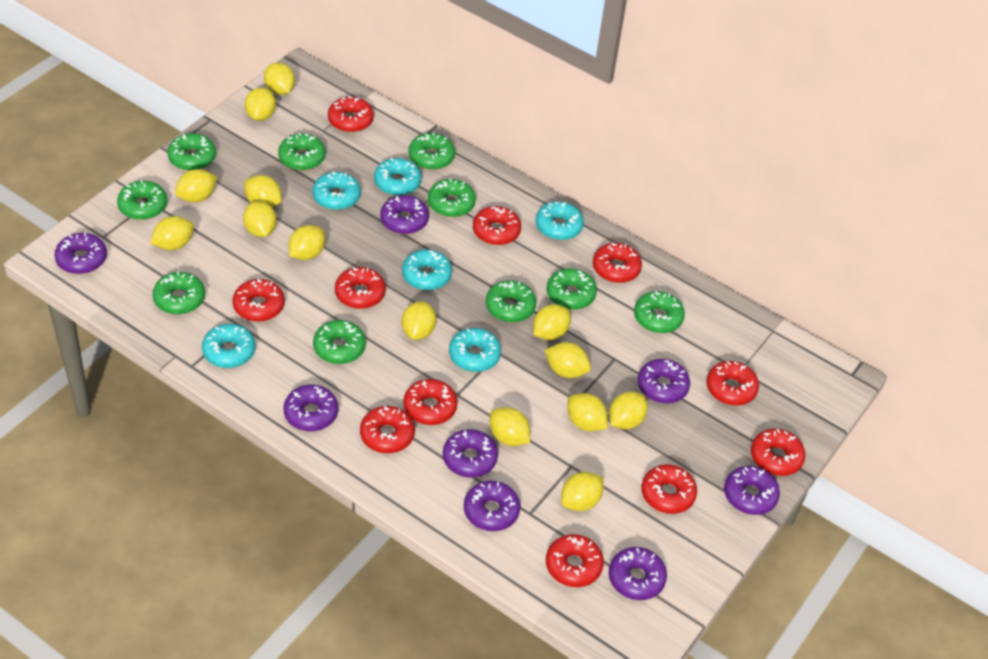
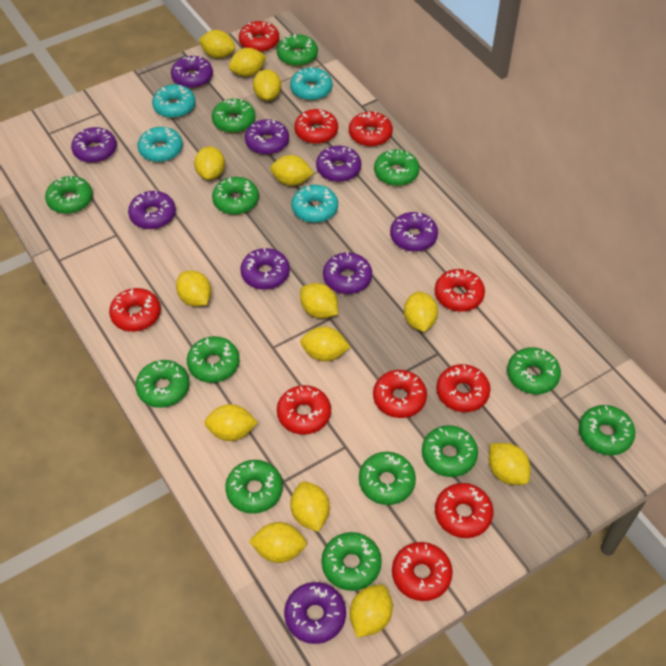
green donut: 10 -> 13
purple donut: 8 -> 9
red donut: 11 -> 10
turquoise donut: 6 -> 4

